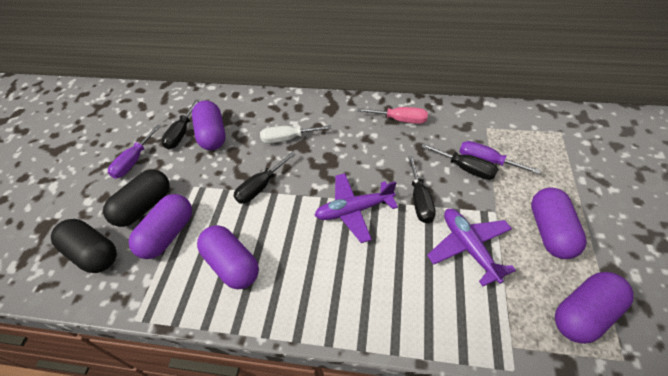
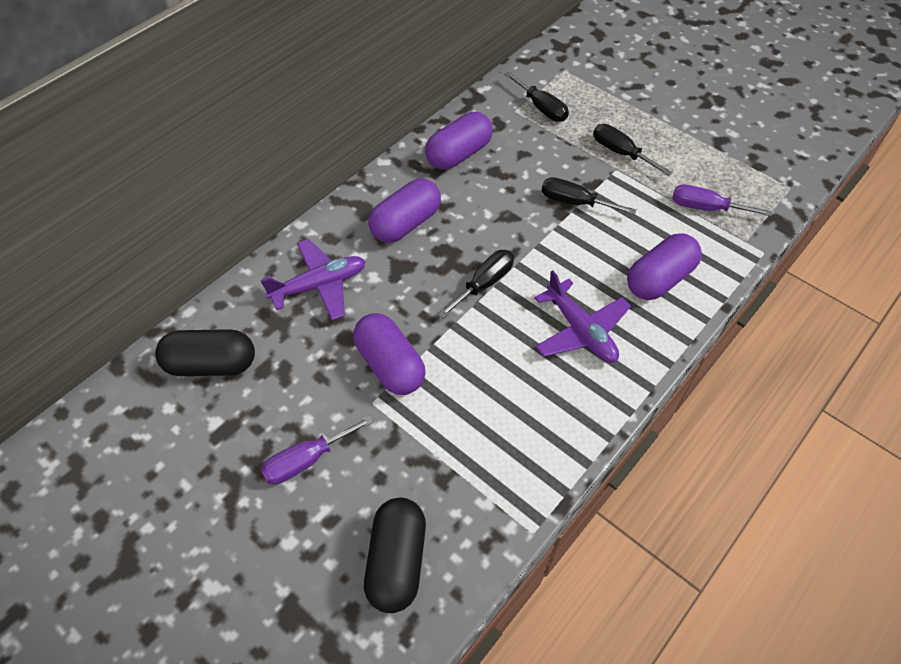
pink screwdriver: 1 -> 0
purple capsule: 5 -> 4
white screwdriver: 1 -> 0

